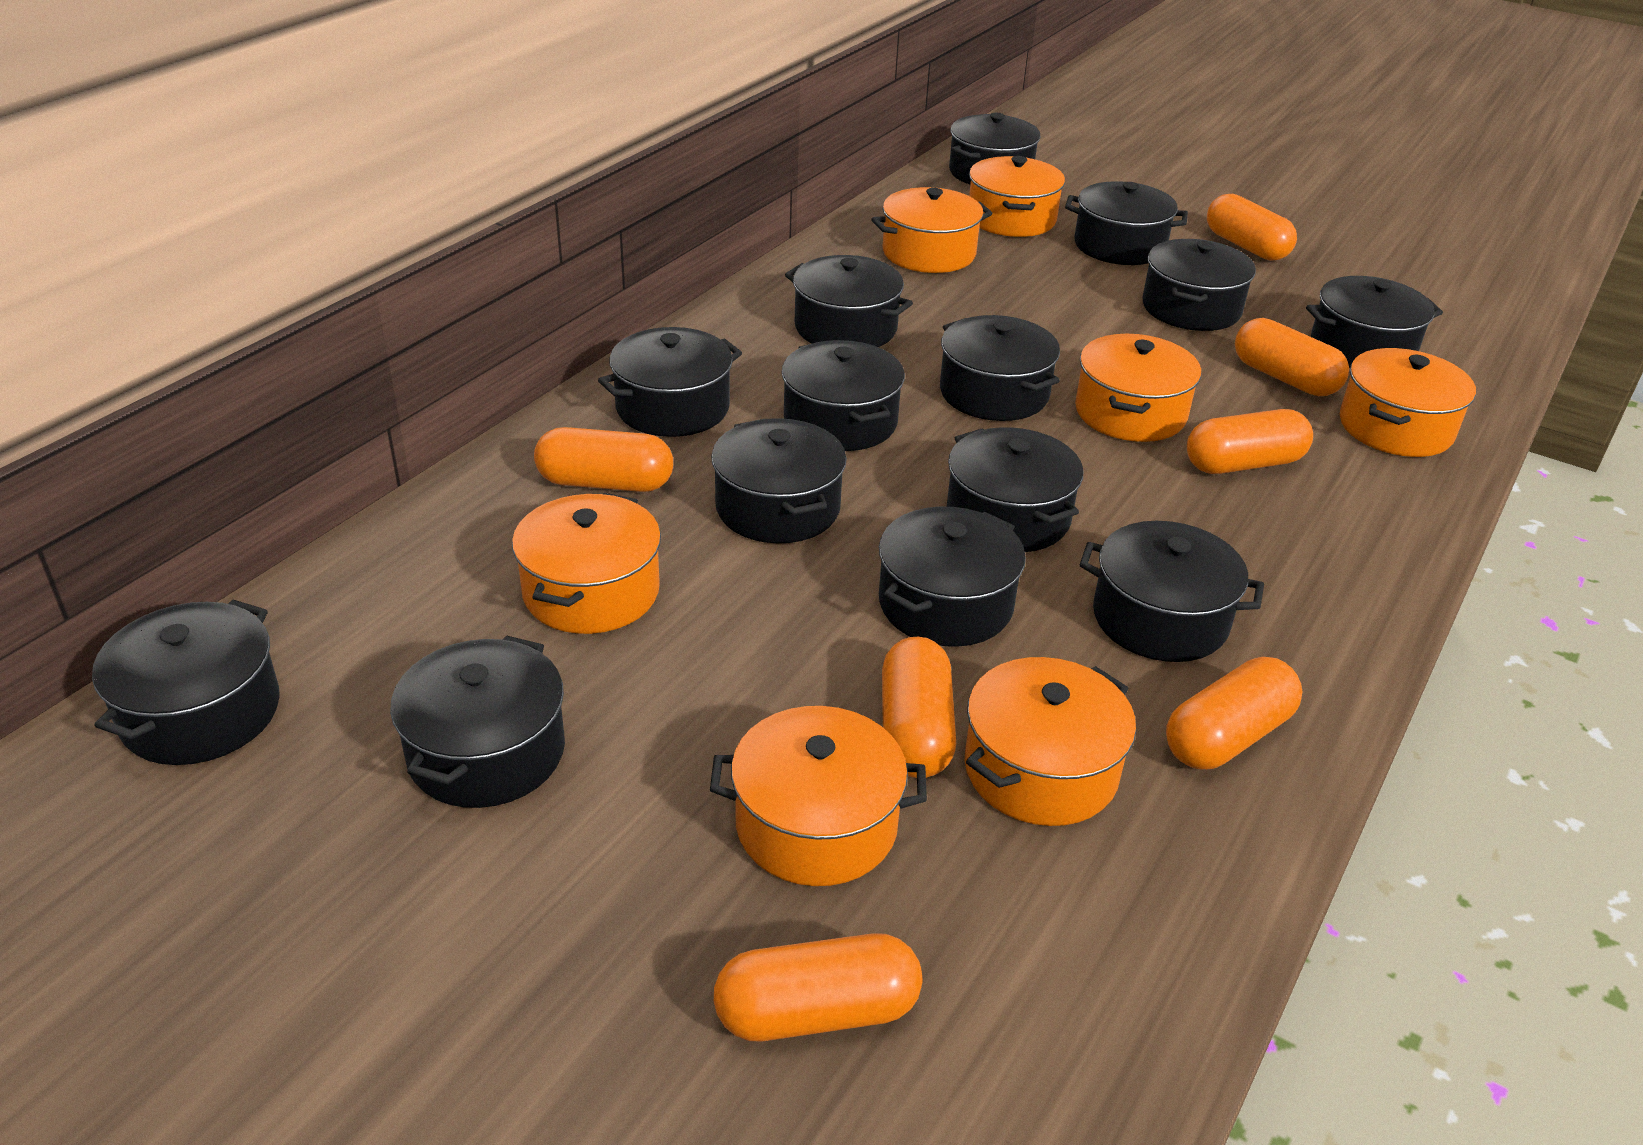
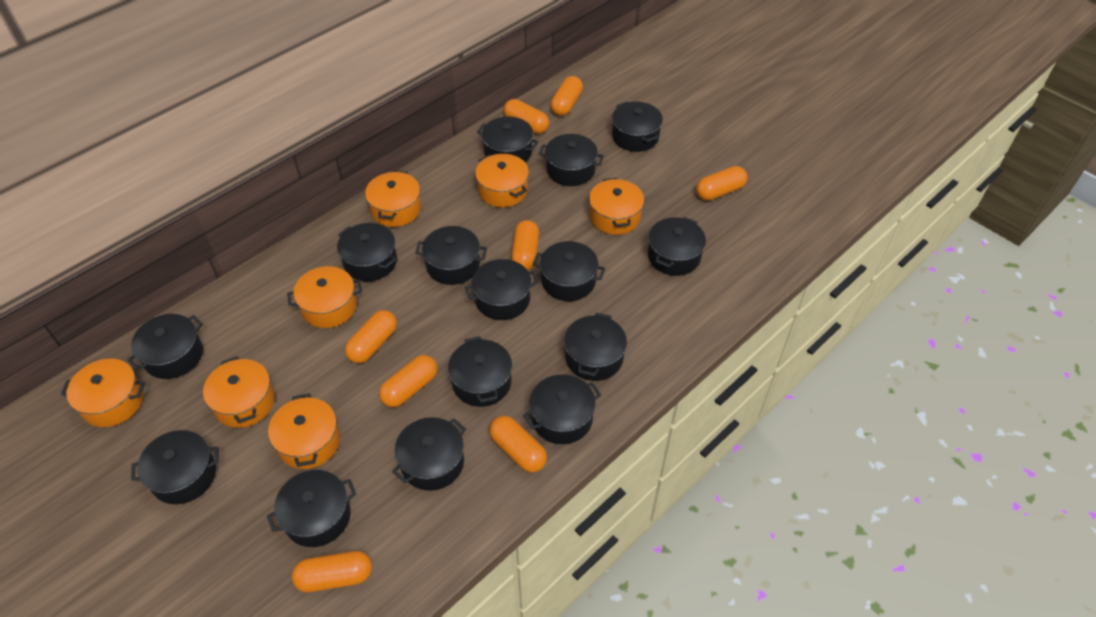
black pot: 14 -> 15
orange capsule: 7 -> 8

